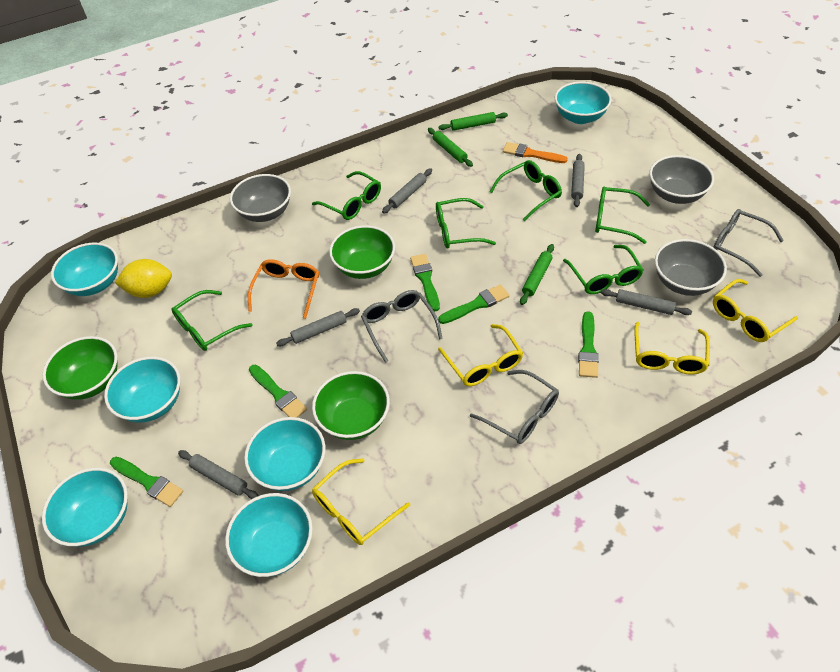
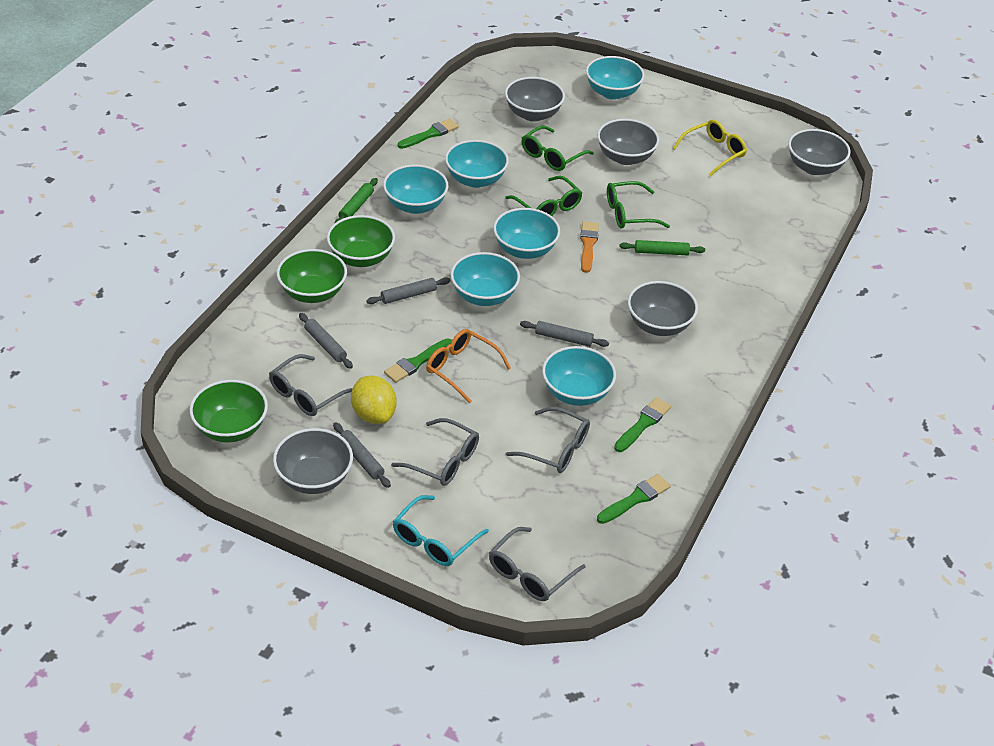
green brush: 5 -> 4
green glasses: 6 -> 3
green rolling pin: 3 -> 2
grey bowl: 3 -> 5
grey glasses: 3 -> 4
grey rolling pin: 5 -> 4
turquoise glasses: 0 -> 1
yellow glasses: 4 -> 1

